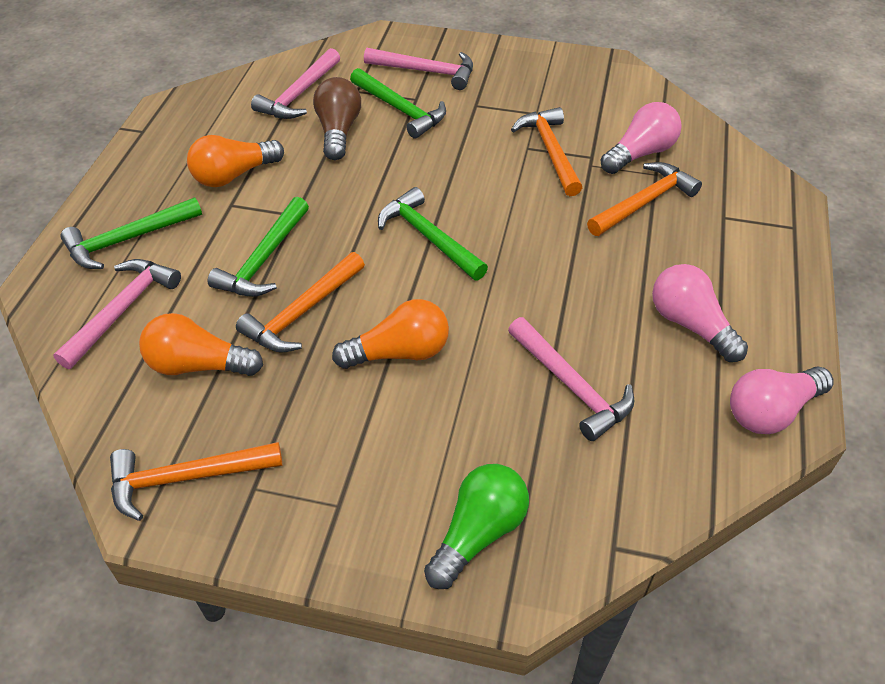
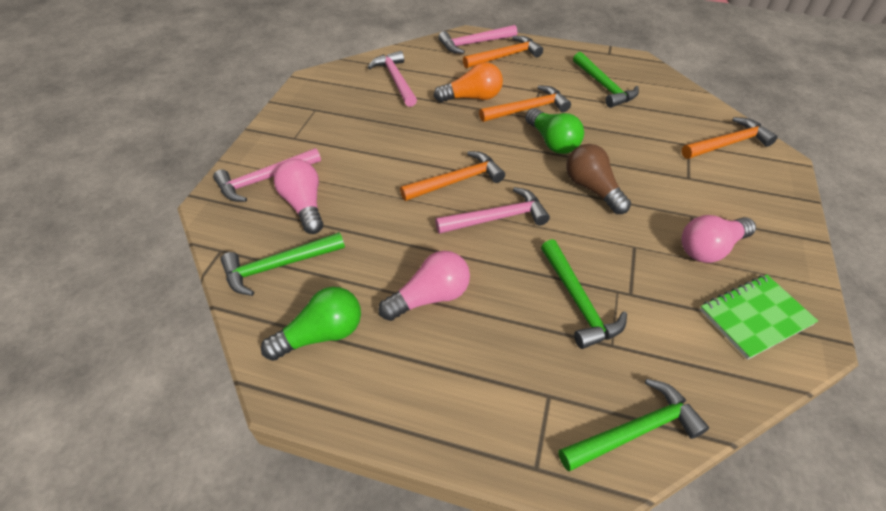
green light bulb: 1 -> 2
green notebook: 0 -> 1
orange light bulb: 3 -> 1

